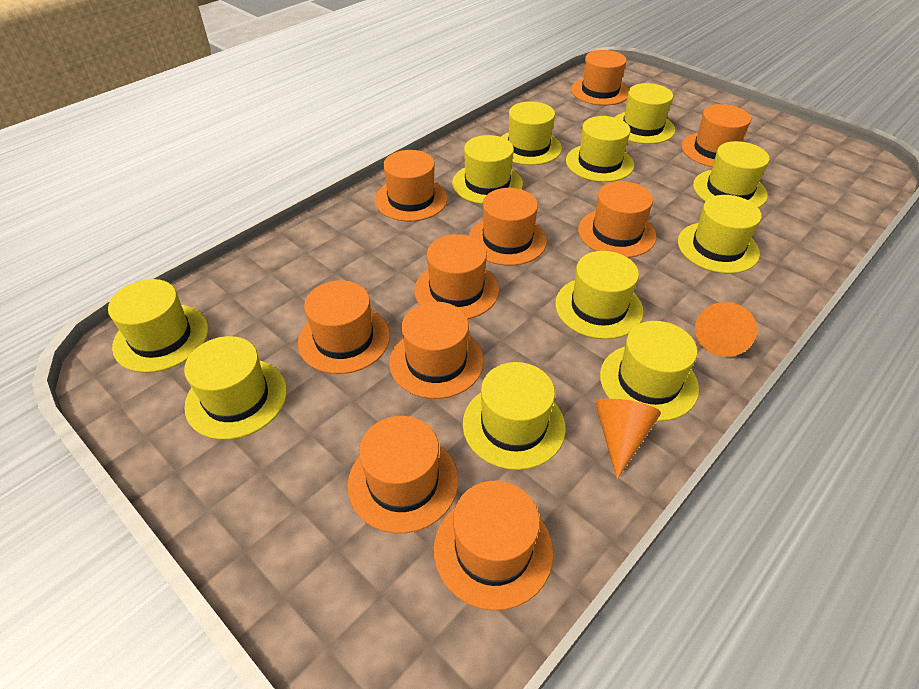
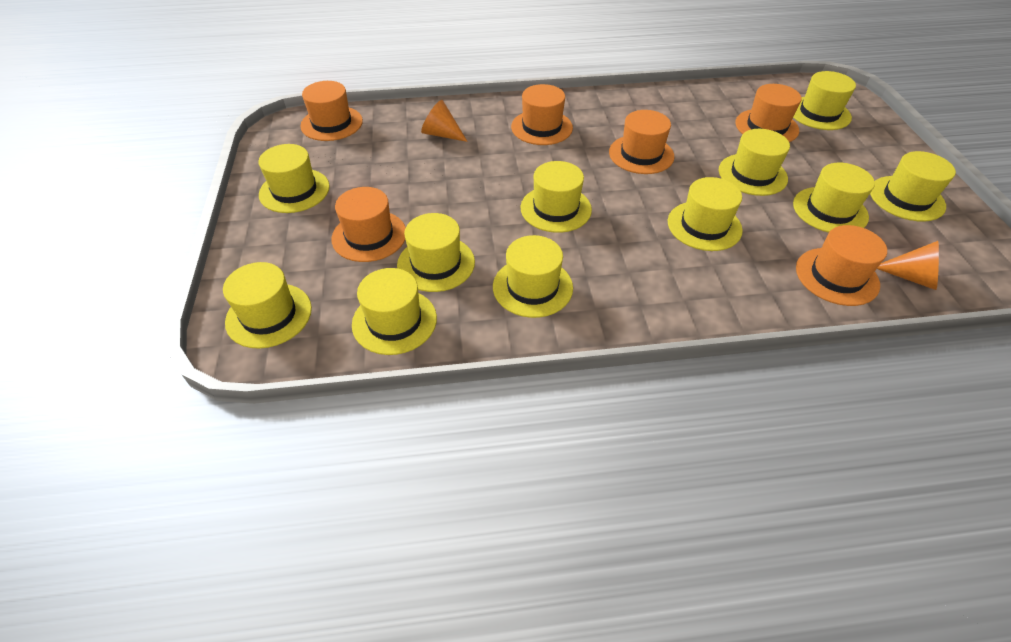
orange hat: 10 -> 6

